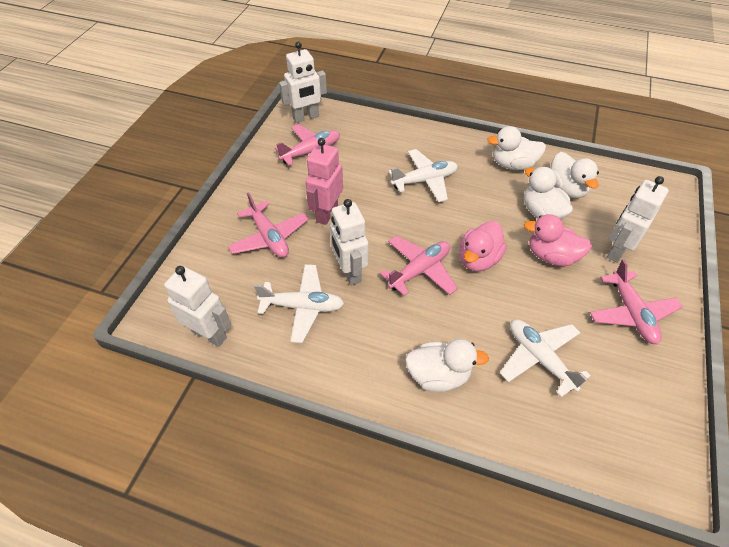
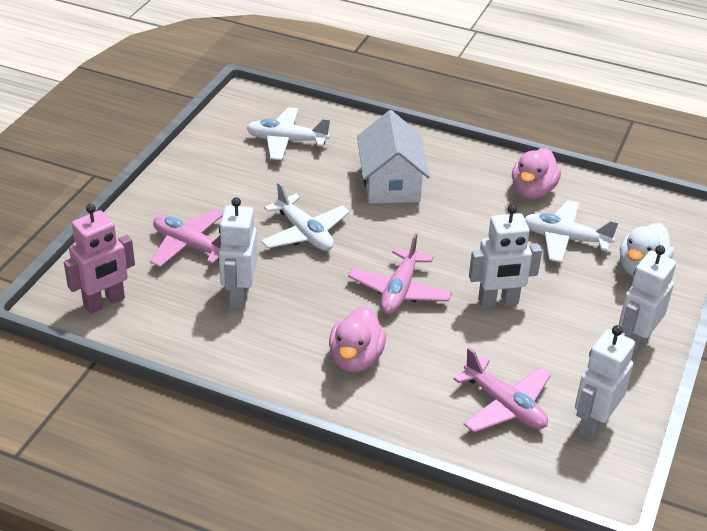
pink plane: 4 -> 3
white duck: 4 -> 1
white house: 0 -> 1

